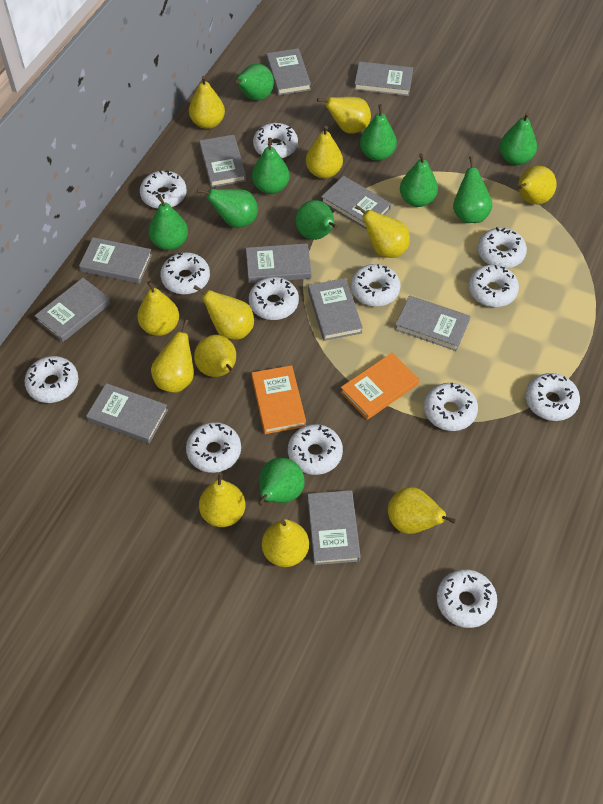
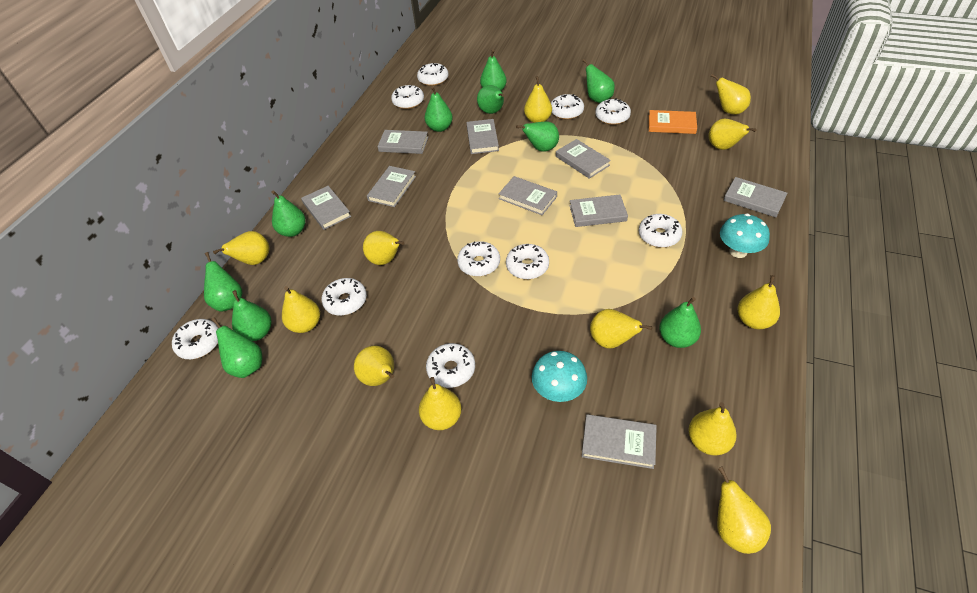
grey book: 11 -> 9
orange book: 2 -> 1
turquoise mushroom: 0 -> 2
white donut: 13 -> 10

